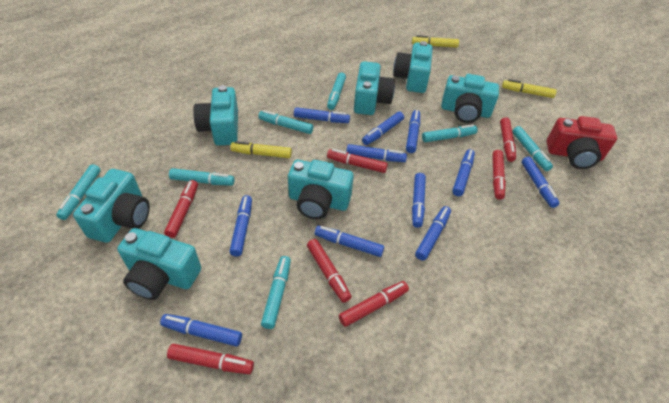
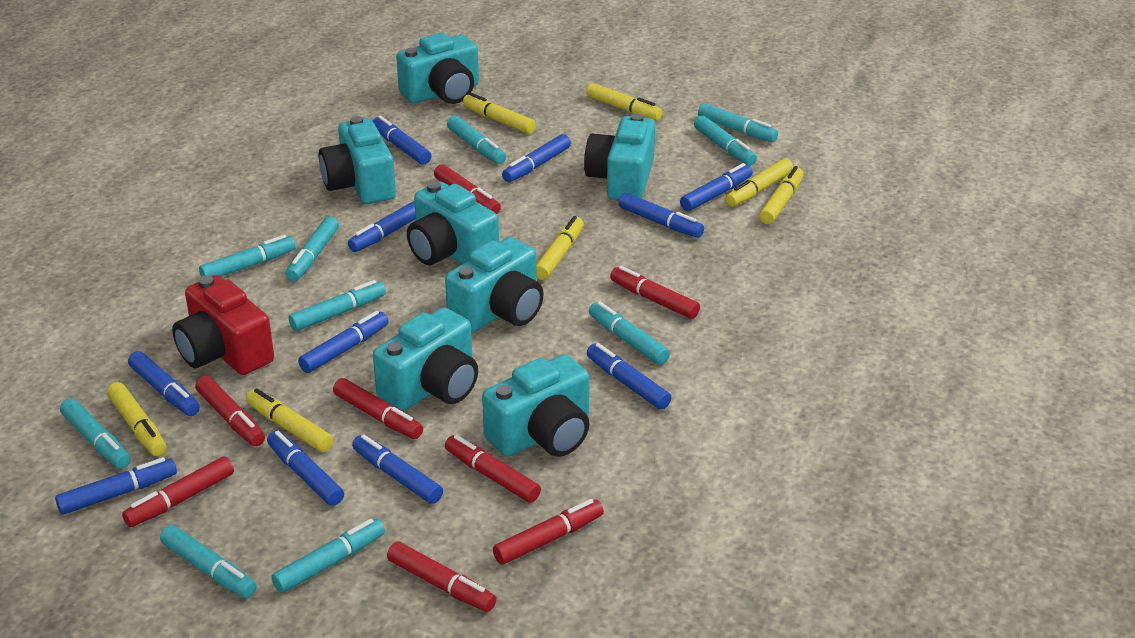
red marker: 7 -> 8
turquoise marker: 7 -> 10
yellow marker: 3 -> 7

